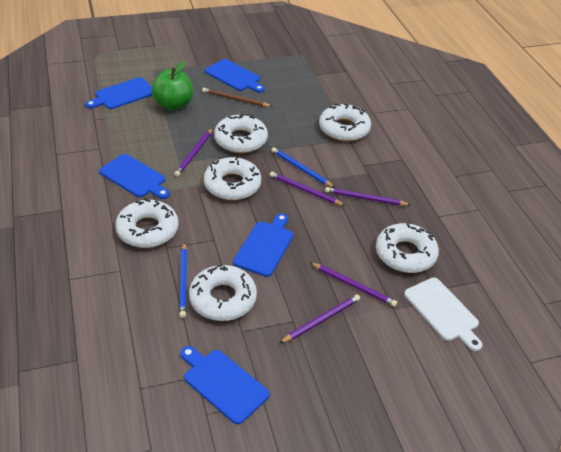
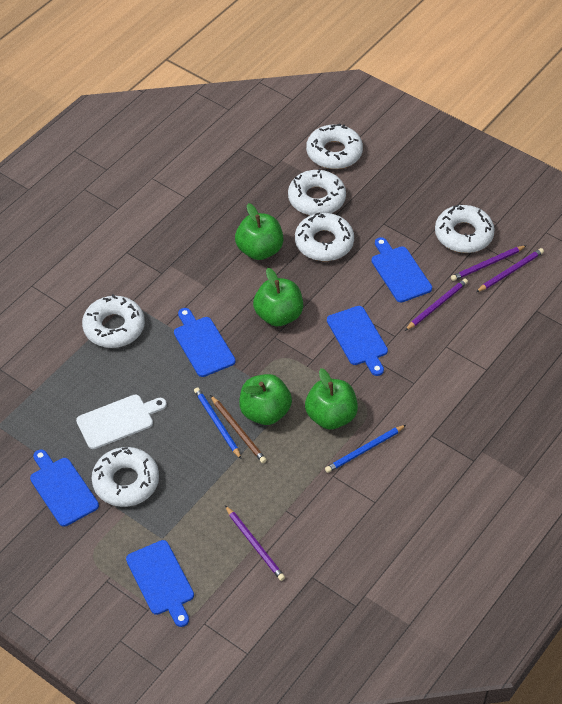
green apple: 1 -> 4
purple pencil: 5 -> 4

